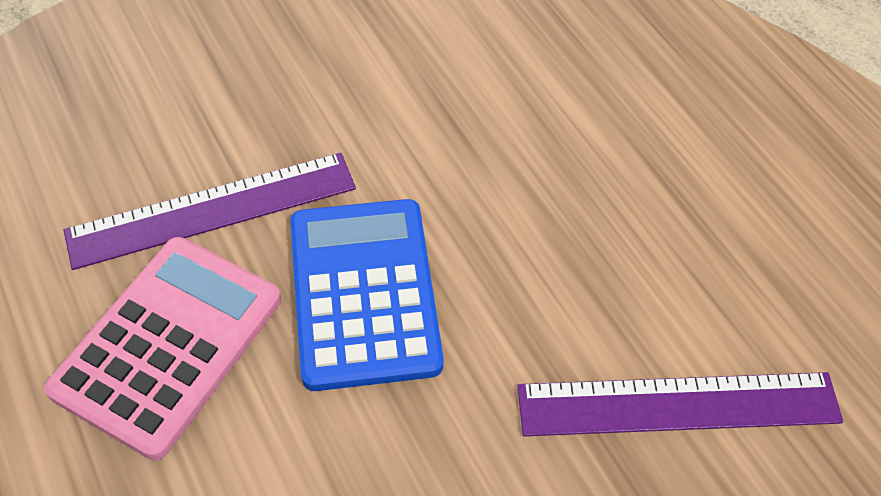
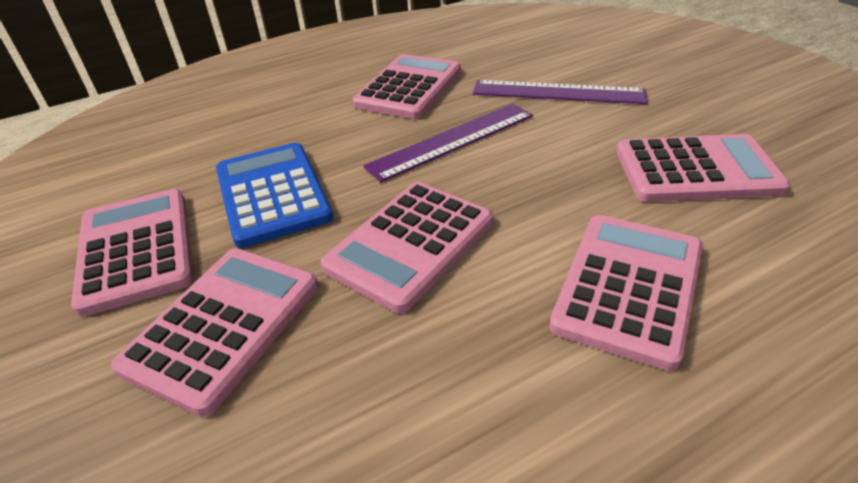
pink calculator: 1 -> 6

